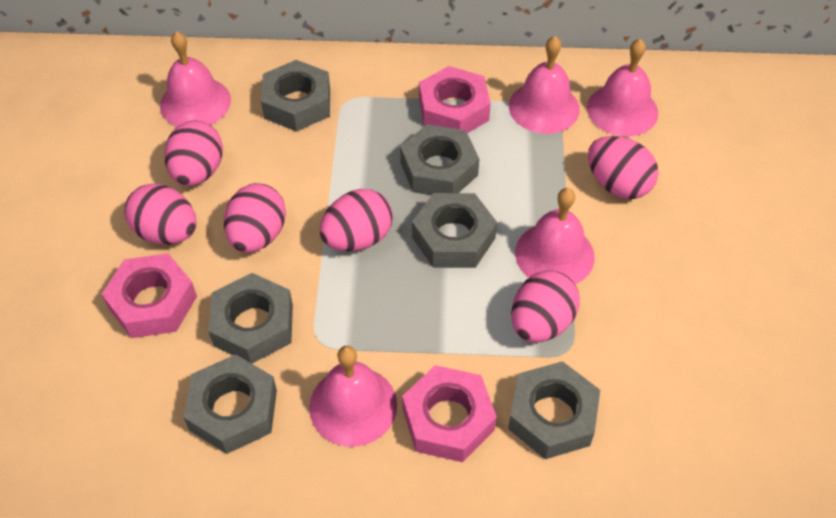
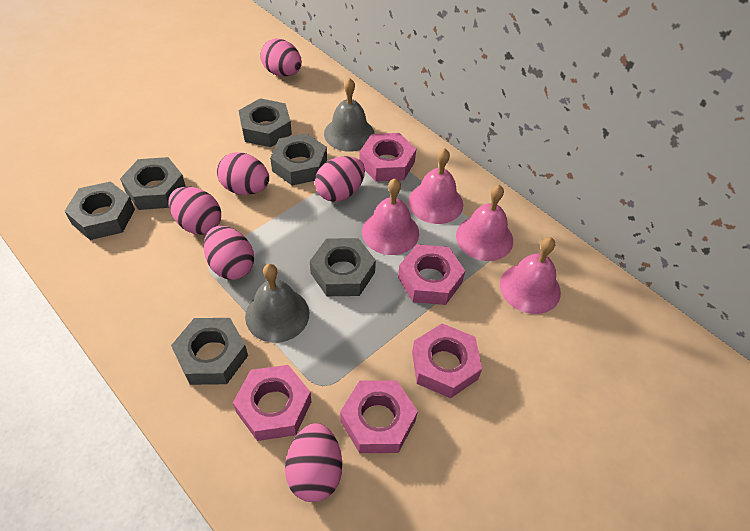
grey bell: 0 -> 2
pink bell: 5 -> 4
pink nut: 3 -> 5

